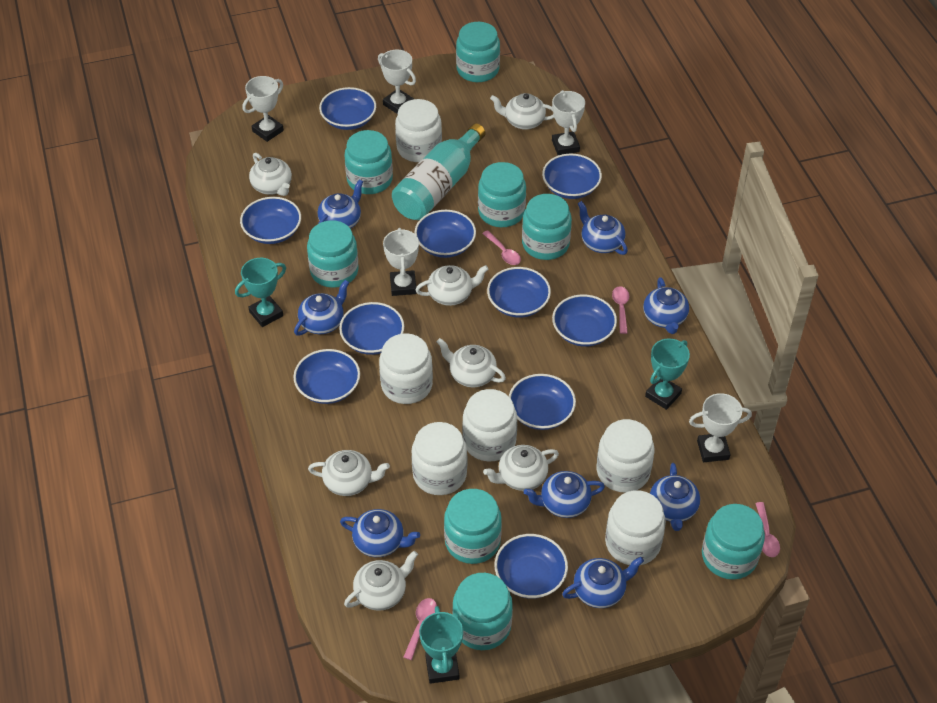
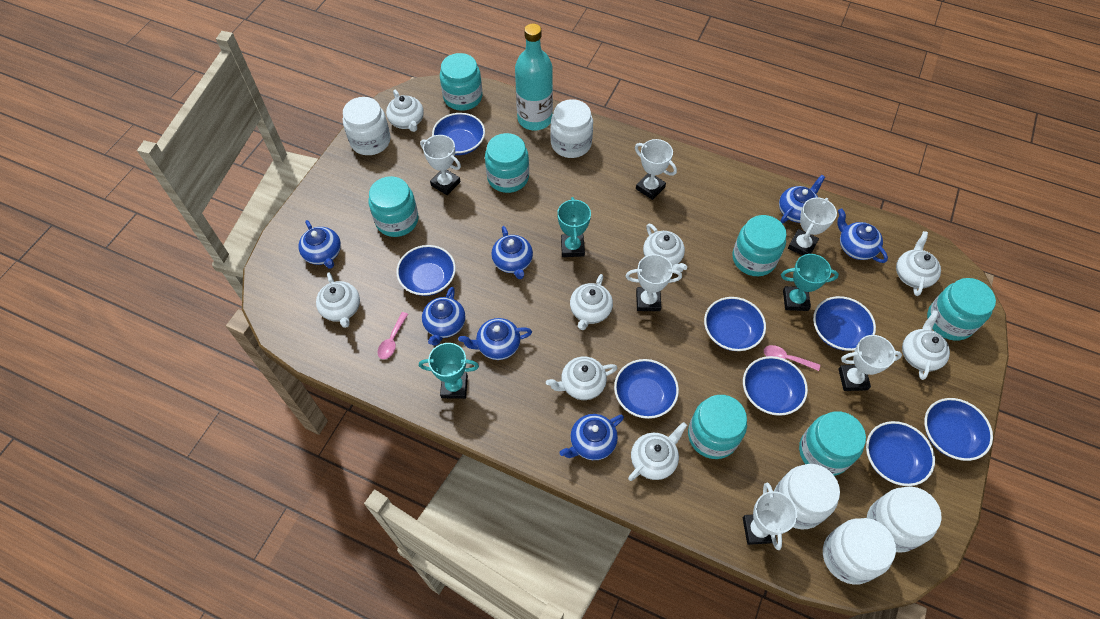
blue bowl: 10 -> 8
blue teapot: 8 -> 7
pink spoon: 4 -> 2
turquoise jar: 8 -> 7
white jar: 6 -> 5
white teapot: 7 -> 8
white trophy: 5 -> 6

